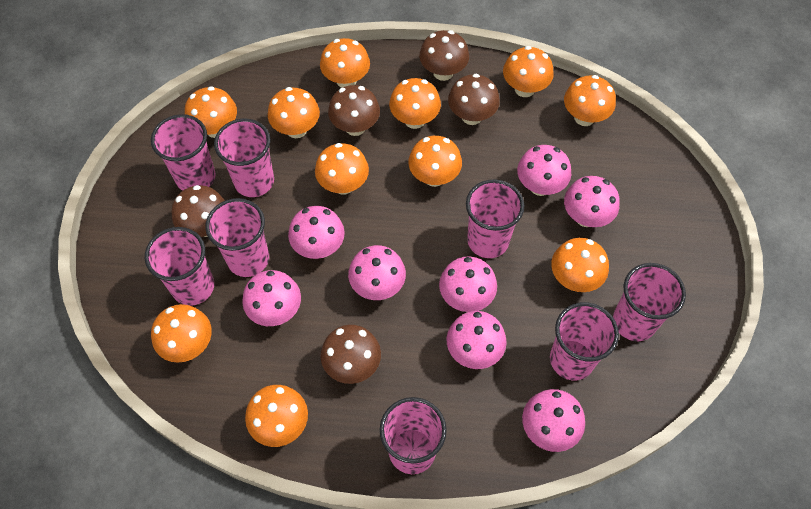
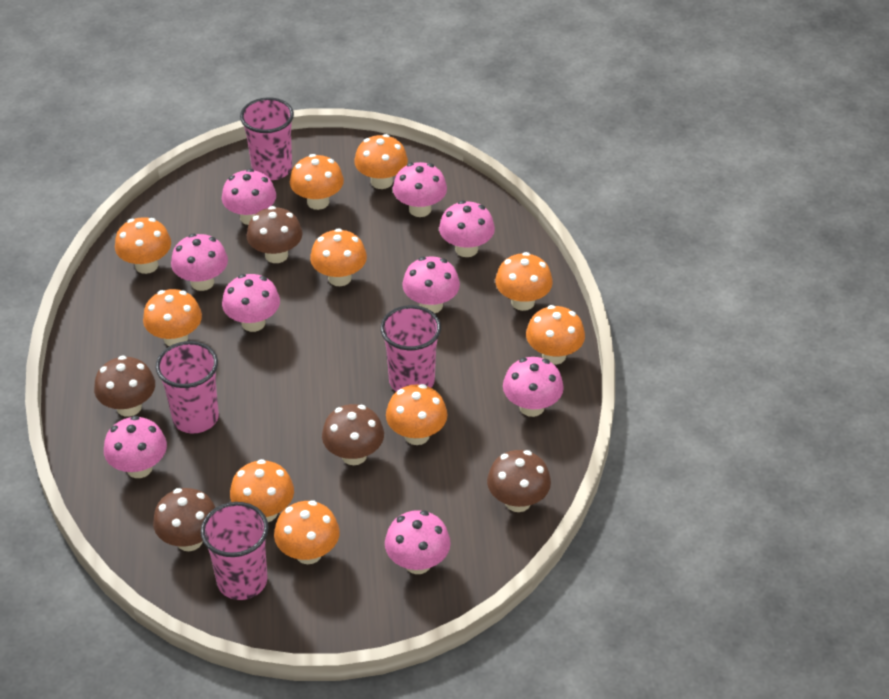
orange mushroom: 11 -> 10
pink cup: 8 -> 4
pink mushroom: 8 -> 9

